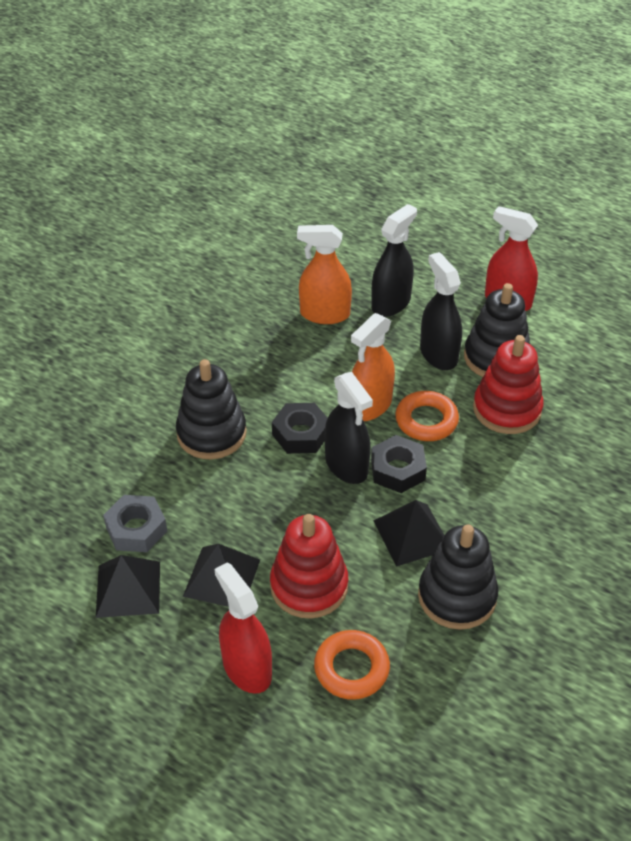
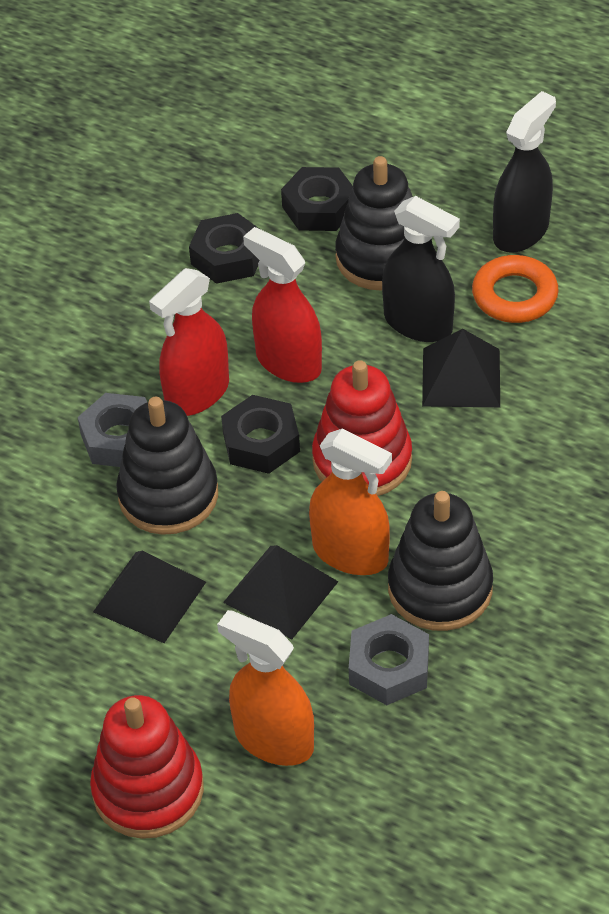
black nut: 2 -> 3
black spray bottle: 3 -> 2
grey nut: 1 -> 2
orange ring: 2 -> 1

